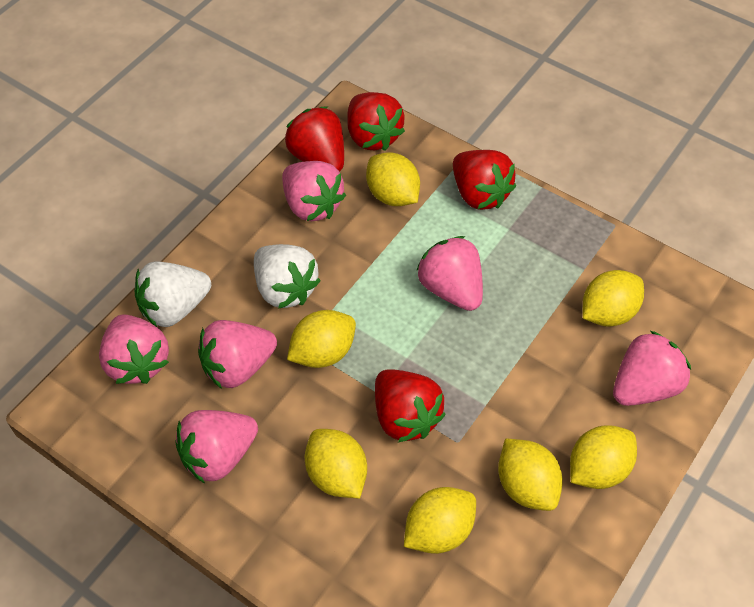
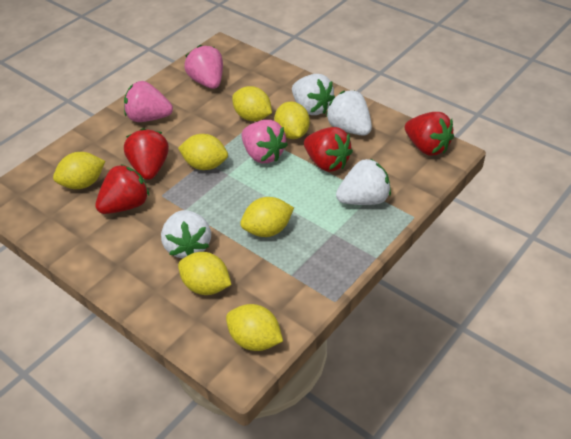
pink strawberry: 6 -> 3
white strawberry: 2 -> 4

